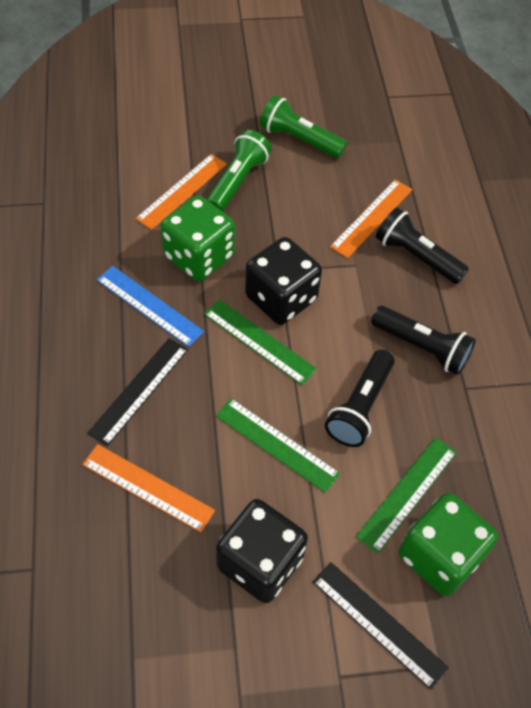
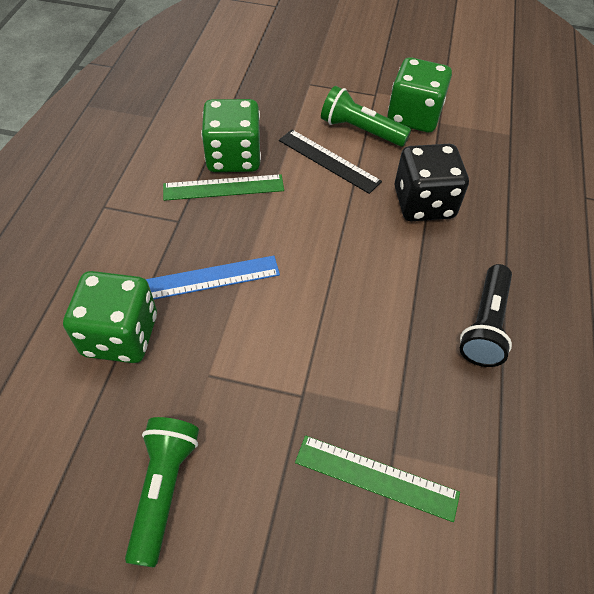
black dice: 2 -> 1
black flashlight: 3 -> 1
black ruler: 2 -> 1
green dice: 2 -> 3
green ruler: 3 -> 2
orange ruler: 3 -> 0

